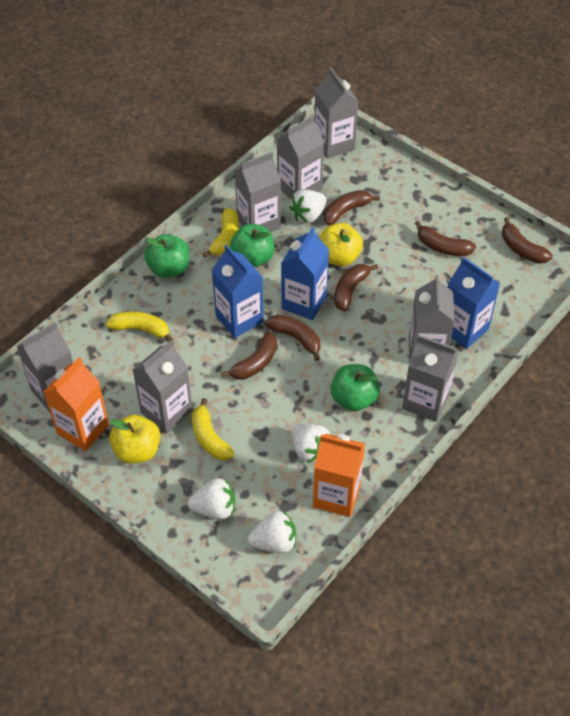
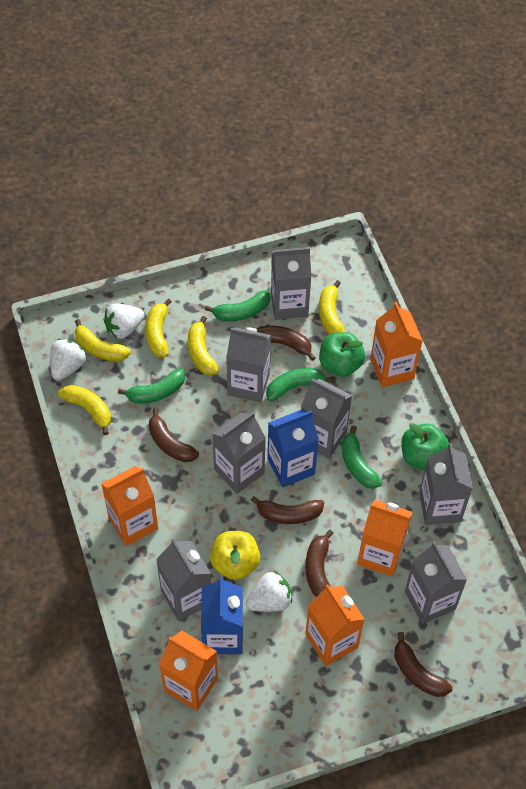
blue carton: 3 -> 2
brown banana: 6 -> 5
green apple: 3 -> 2
green banana: 0 -> 4
orange carton: 2 -> 5
white strawberry: 4 -> 3
yellow apple: 2 -> 1
yellow banana: 3 -> 5

